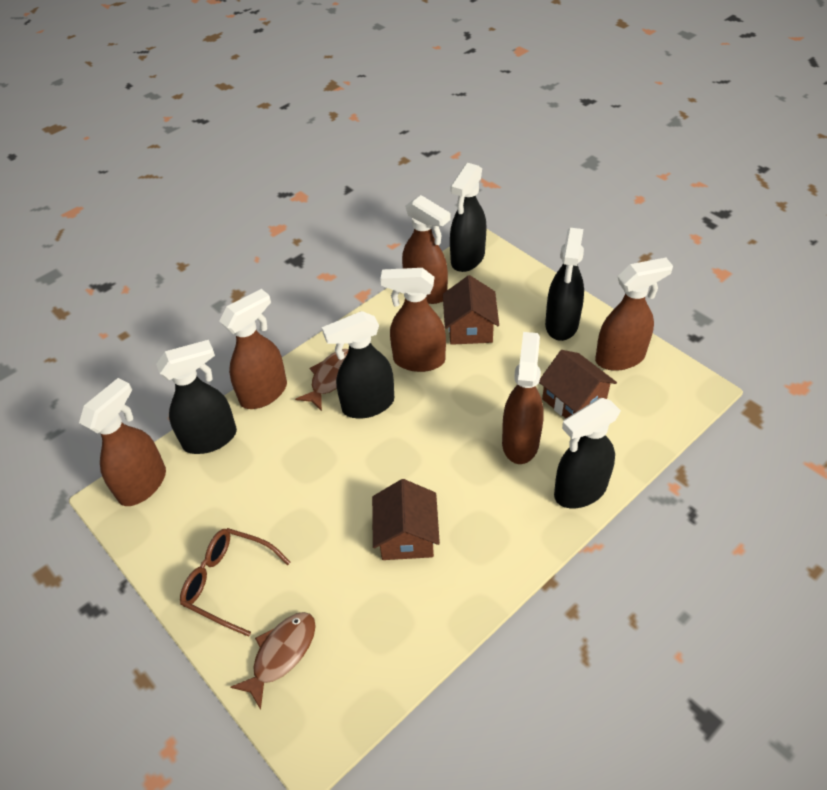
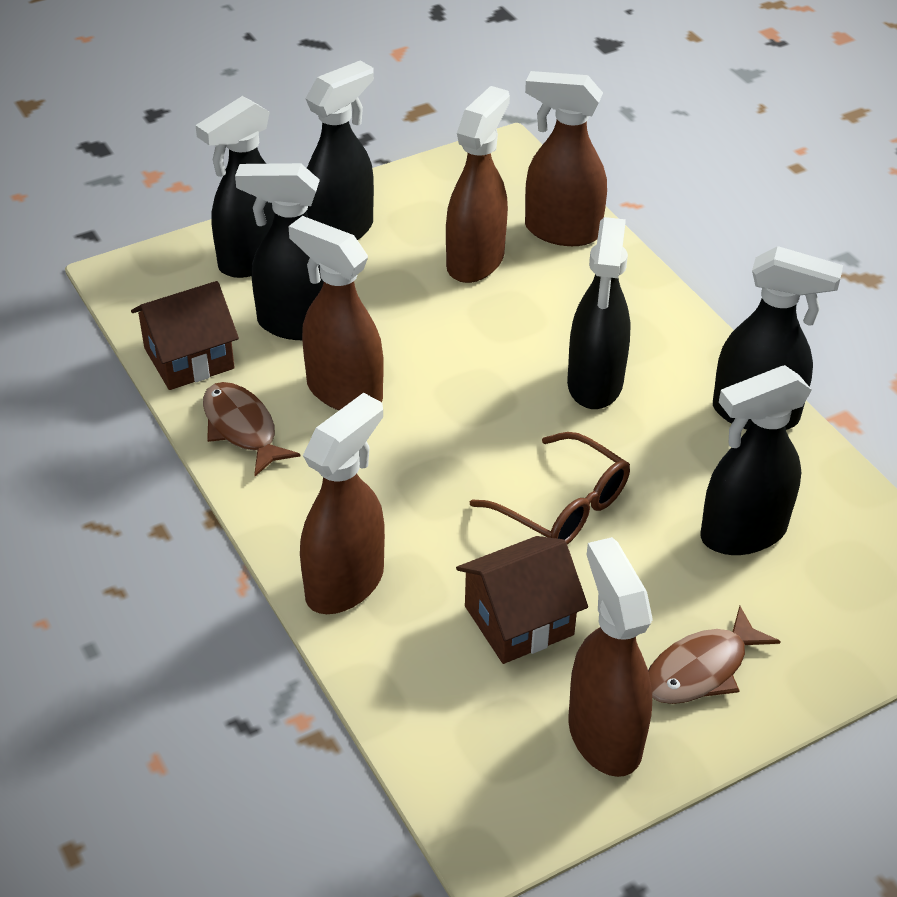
black spray bottle: 5 -> 6
brown house: 3 -> 2
brown spray bottle: 6 -> 5

